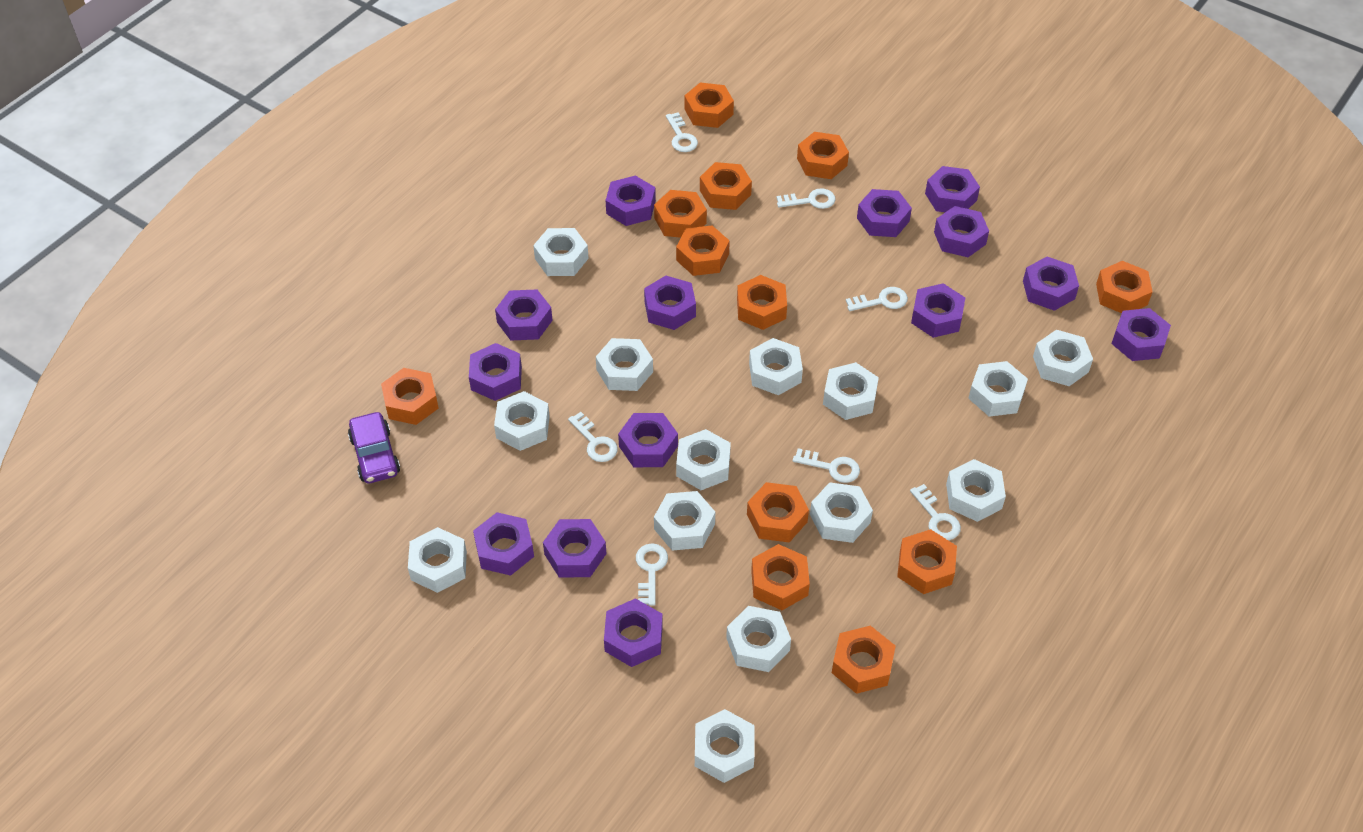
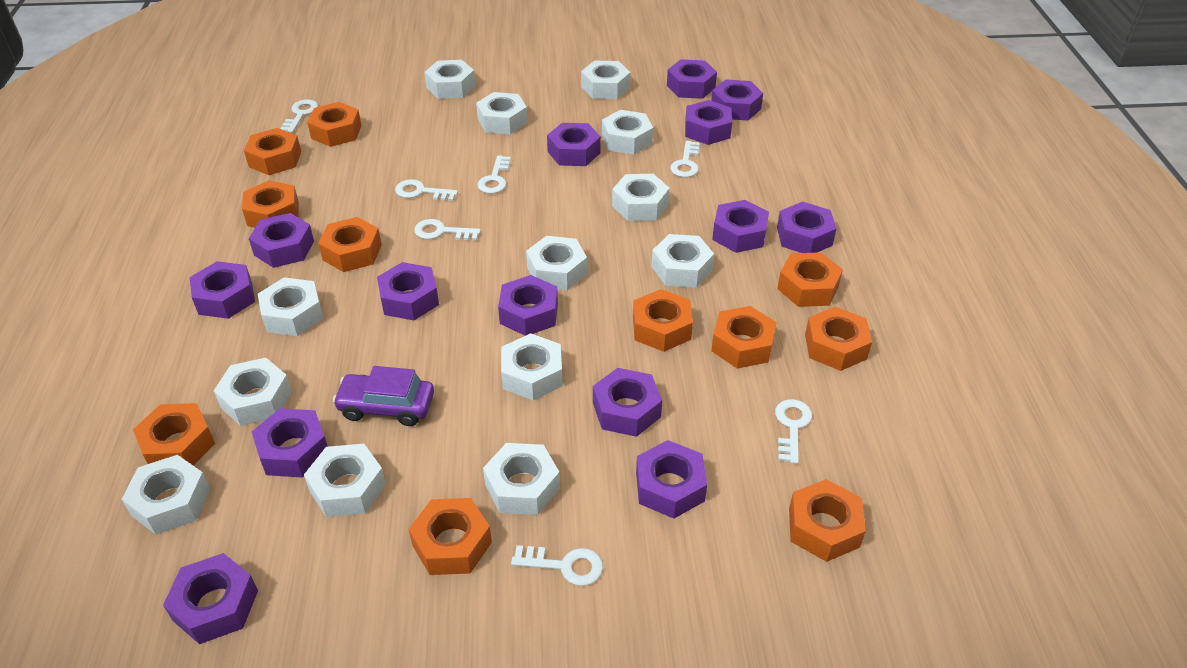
orange nut: 12 -> 11
white nut: 14 -> 13

